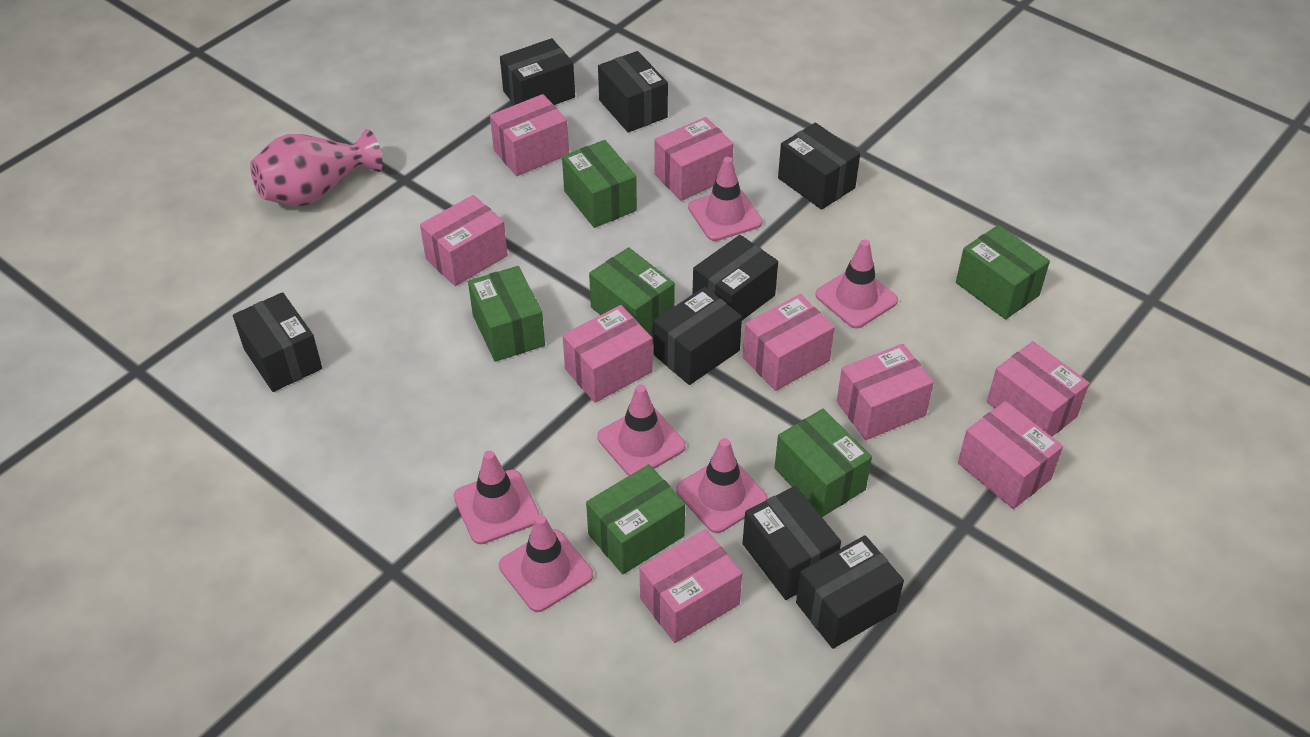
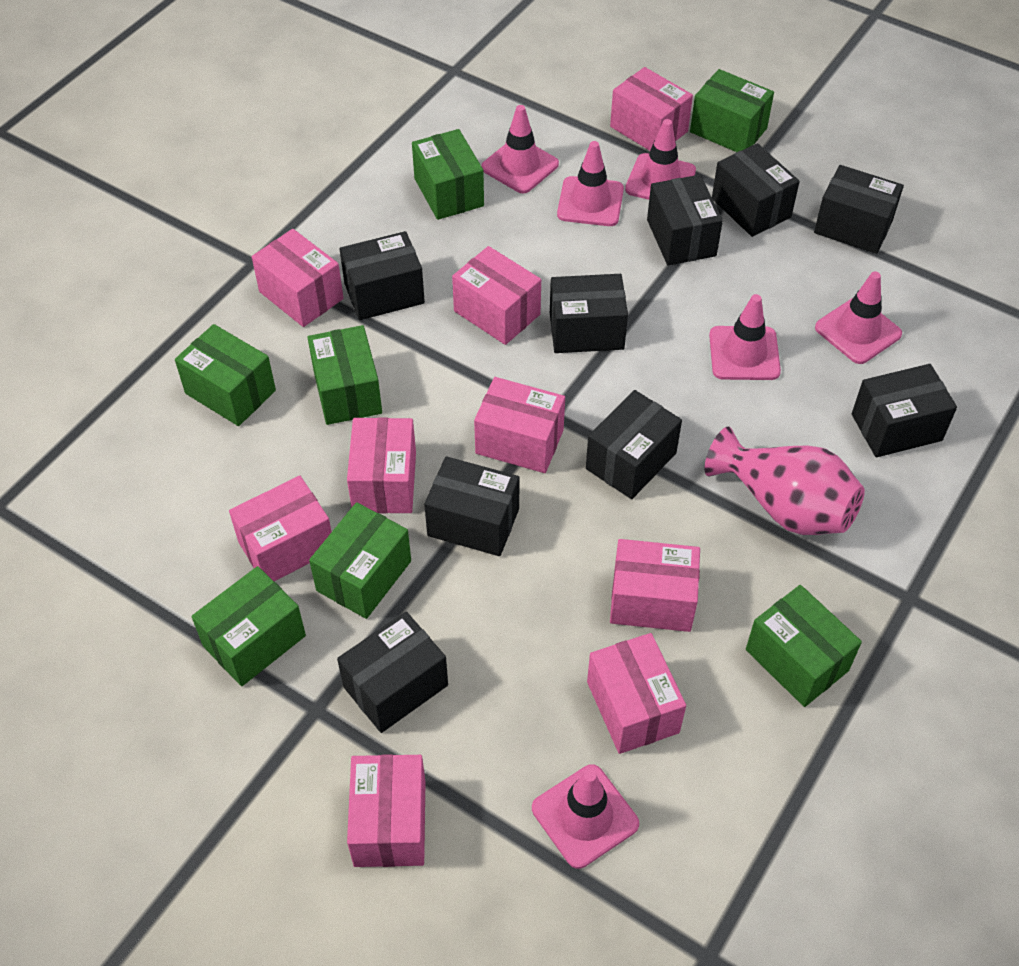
black box: 8 -> 9
green box: 6 -> 7

